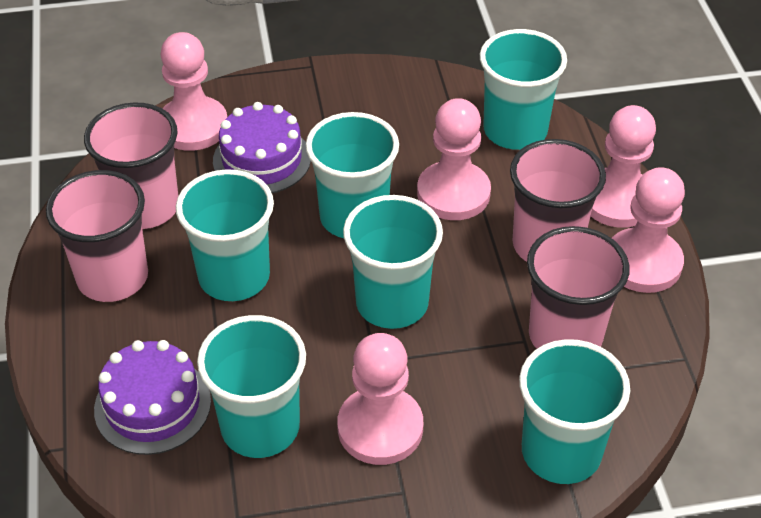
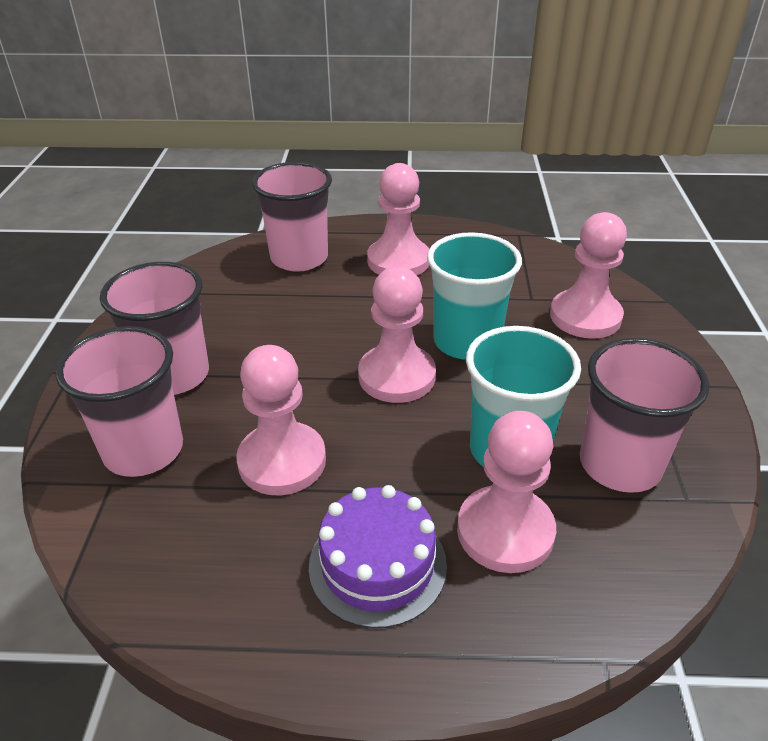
purple cake: 2 -> 1
turquoise cup: 6 -> 2

